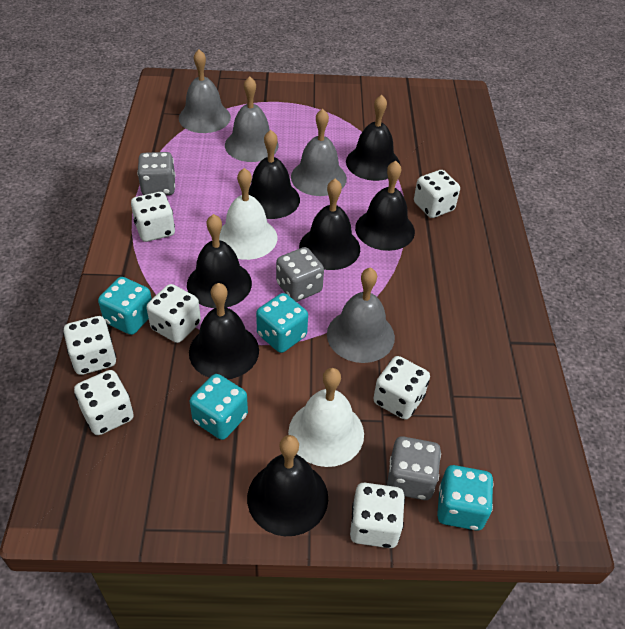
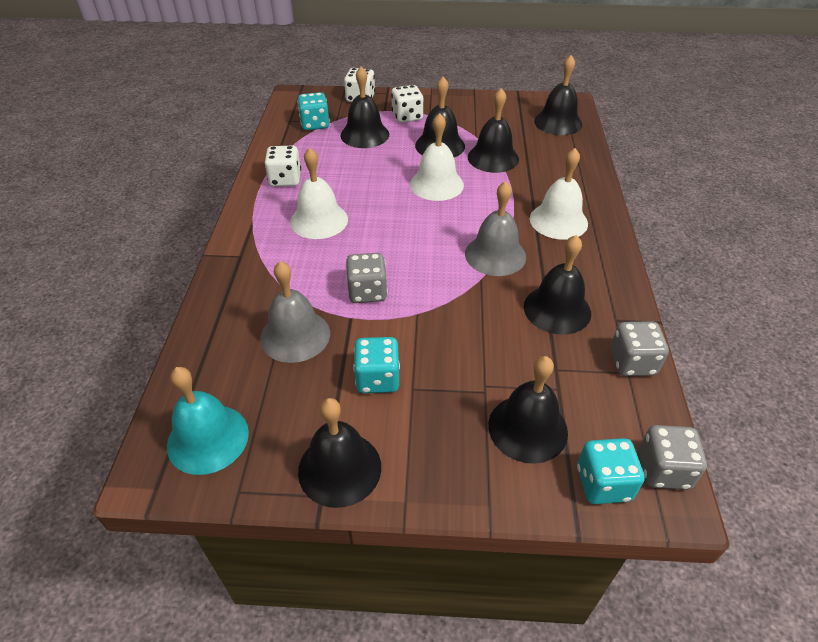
grey bell: 4 -> 2
turquoise bell: 0 -> 1
turquoise dice: 4 -> 3
white bell: 2 -> 3
white dice: 7 -> 3

